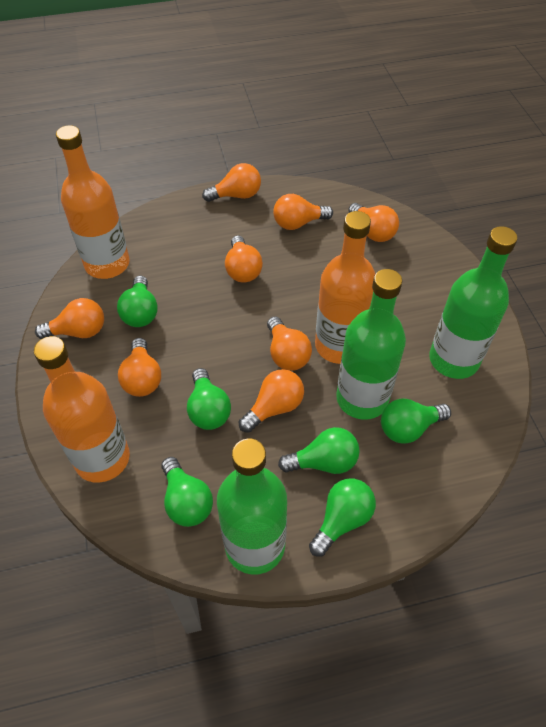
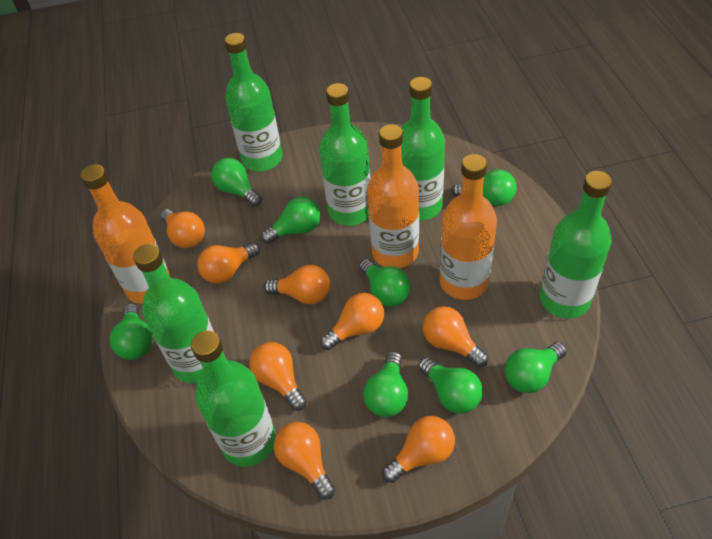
green bottle: 3 -> 6
green light bulb: 6 -> 8

